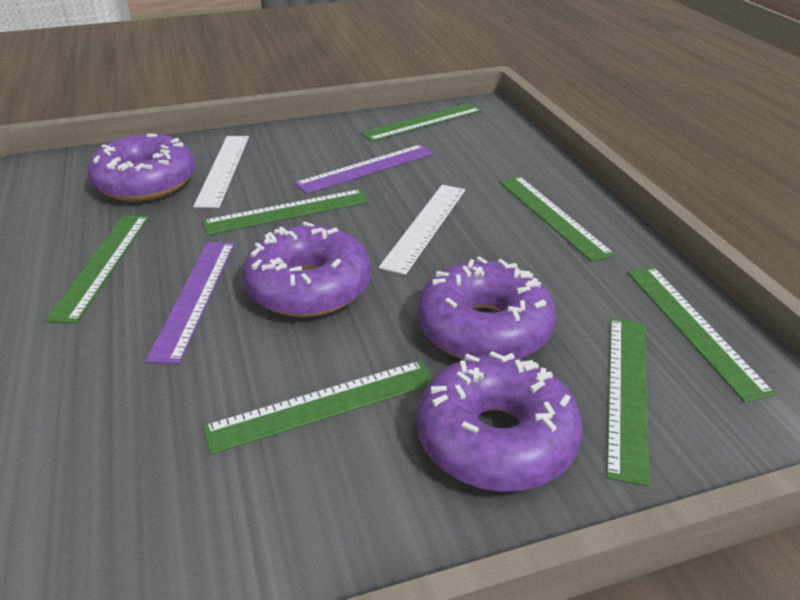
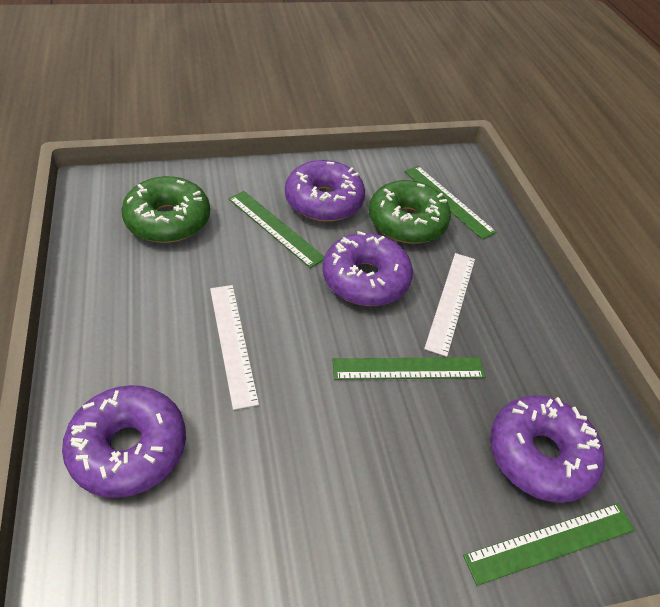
green donut: 0 -> 2
green ruler: 7 -> 4
purple ruler: 2 -> 0

